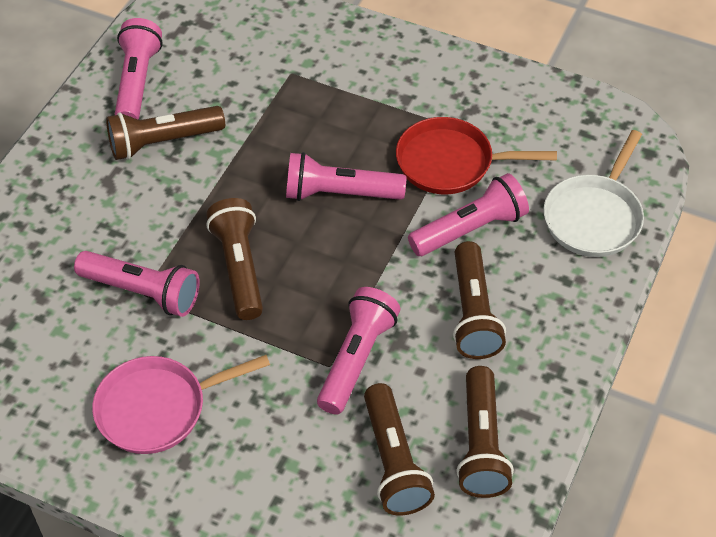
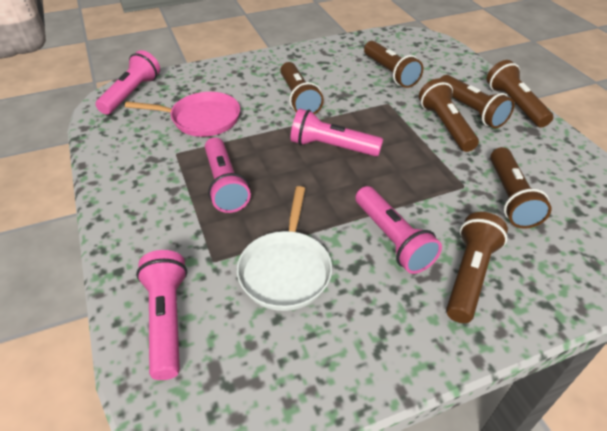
brown flashlight: 5 -> 7
red pan: 1 -> 0

